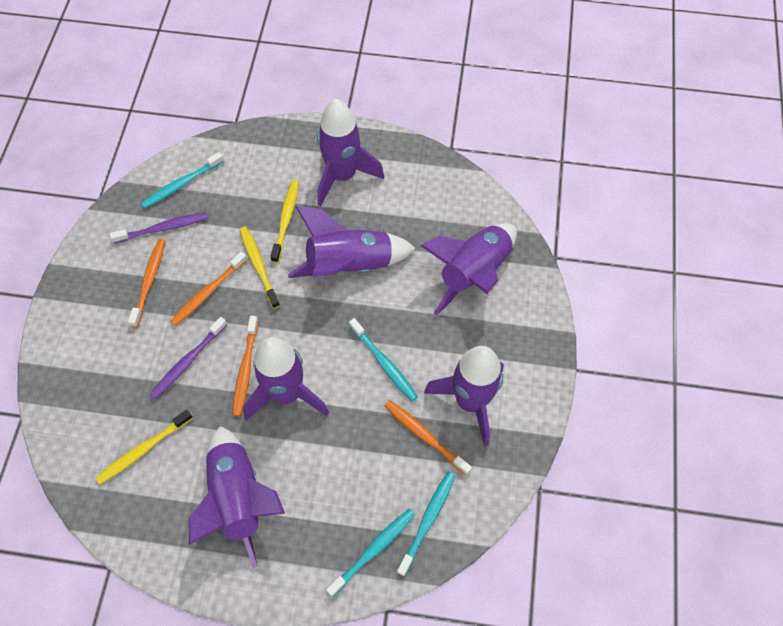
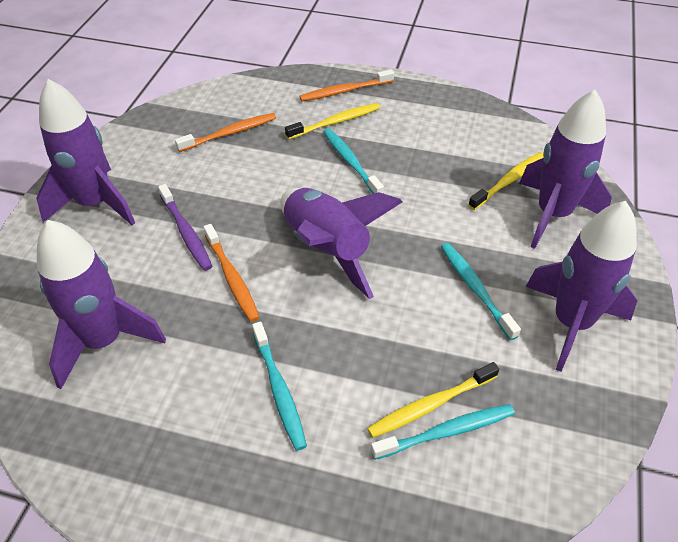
orange toothbrush: 4 -> 3
purple rocket: 6 -> 5
purple toothbrush: 2 -> 1

